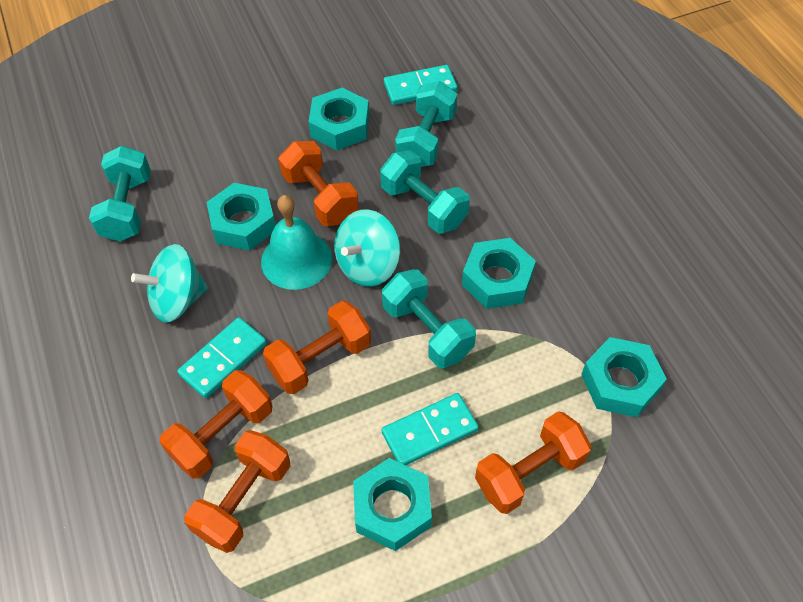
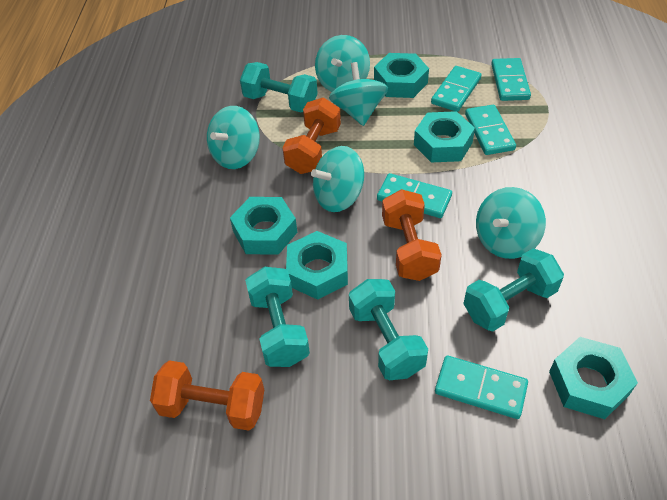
orange dumbbell: 5 -> 3
turquoise bell: 1 -> 0
turquoise domino: 3 -> 5
turquoise spinning top: 2 -> 5

